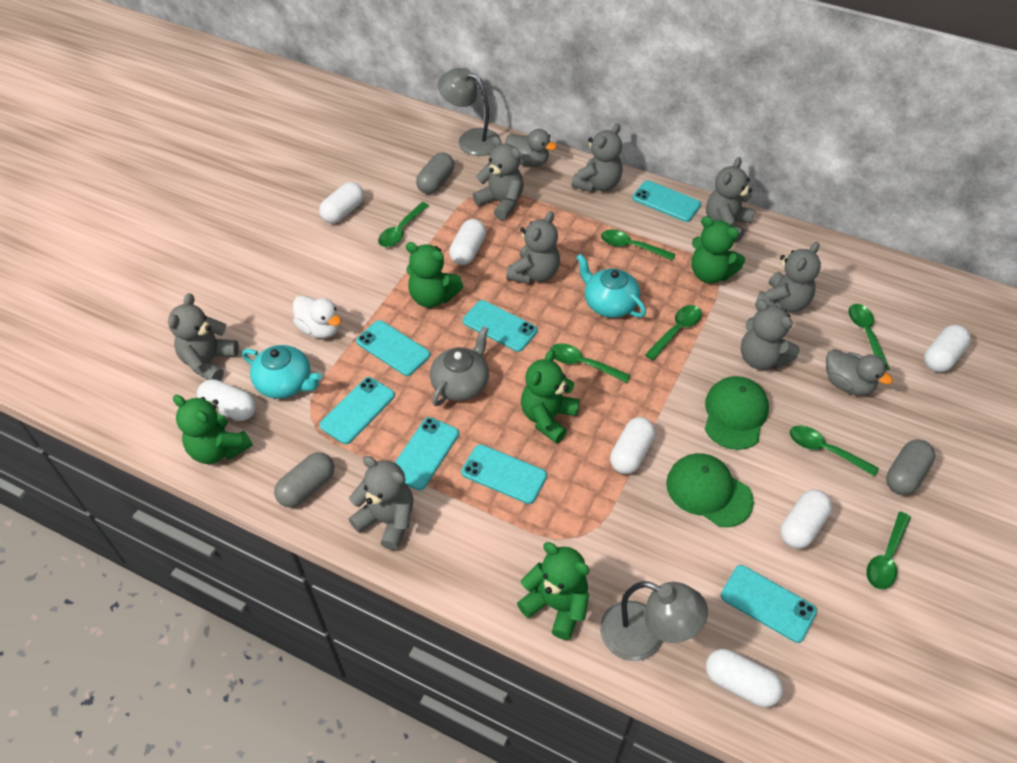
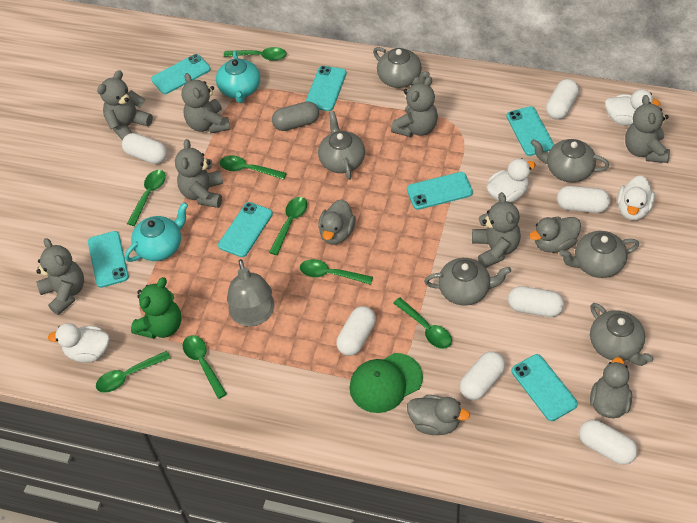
green cap: 2 -> 1
green spoon: 7 -> 8
green teddy bear: 5 -> 1
grey capsule: 3 -> 1
grey duck: 2 -> 4
grey lamp: 2 -> 1
grey teapot: 1 -> 6
grey teddy bear: 8 -> 7
white duck: 1 -> 4

